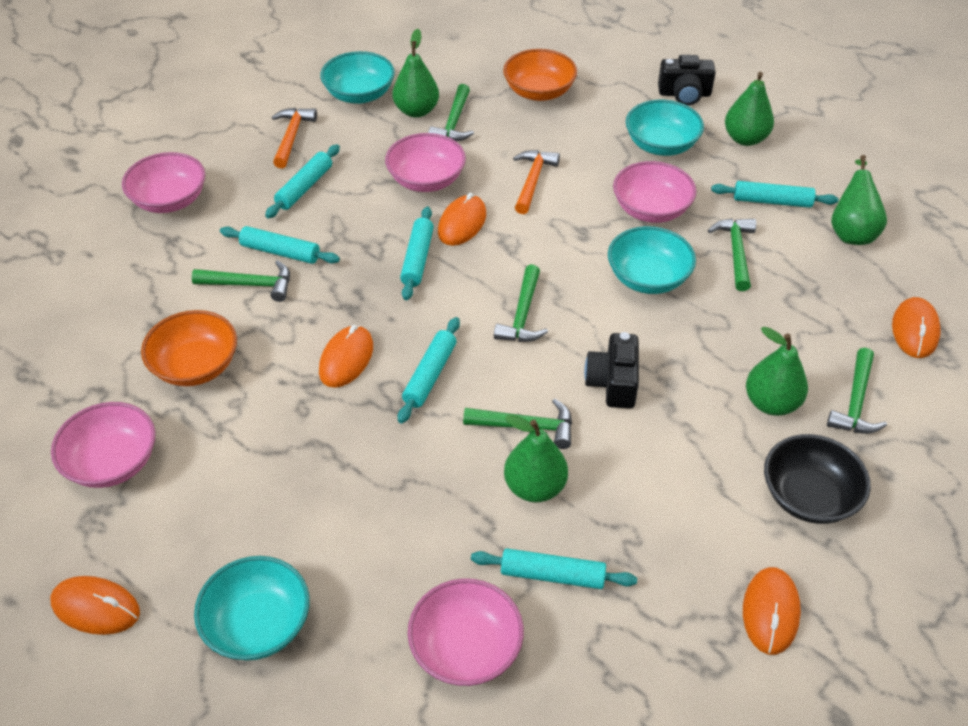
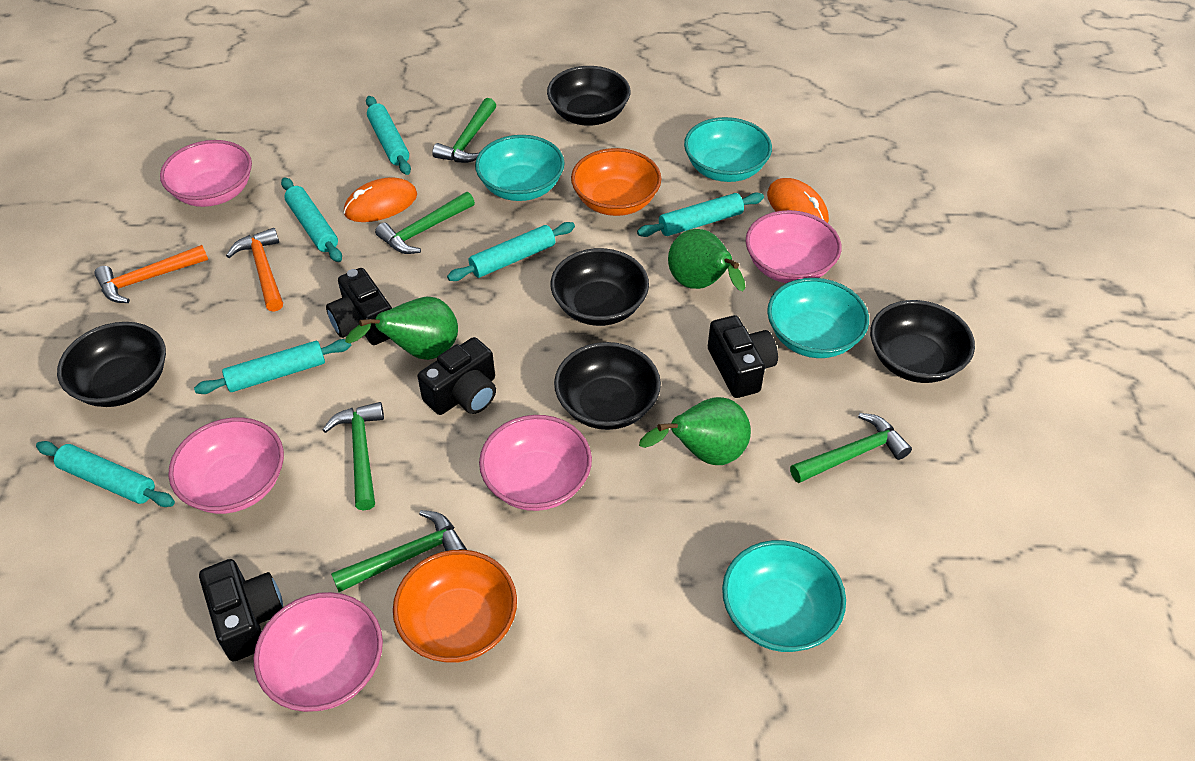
black bowl: 1 -> 5
black camera: 2 -> 4
green hammer: 6 -> 5
green pear: 5 -> 3
orange mouse: 5 -> 2

